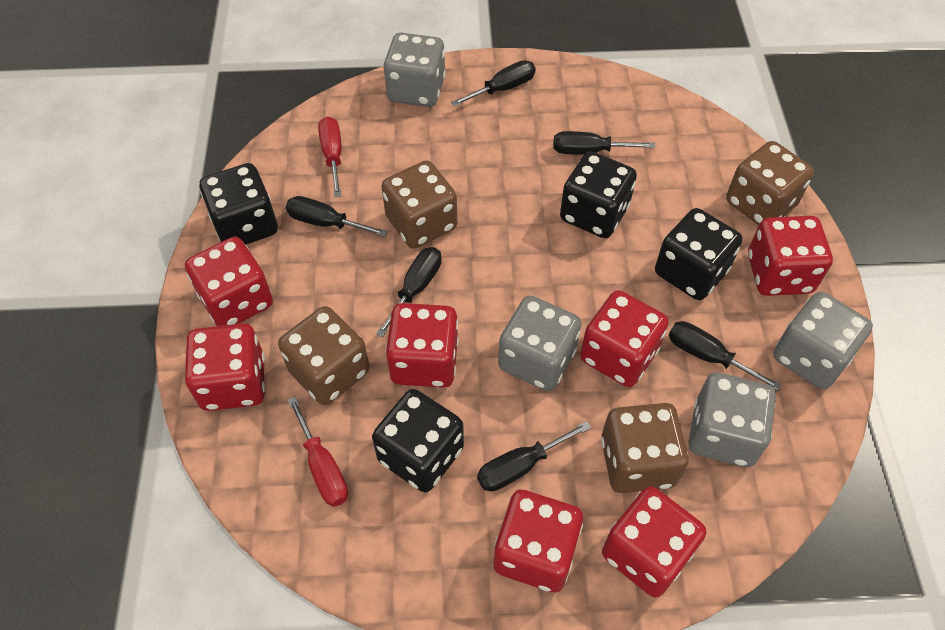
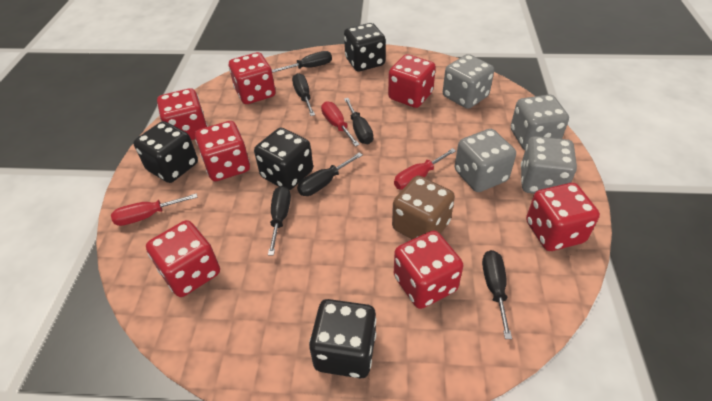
brown dice: 4 -> 1
red screwdriver: 2 -> 3

